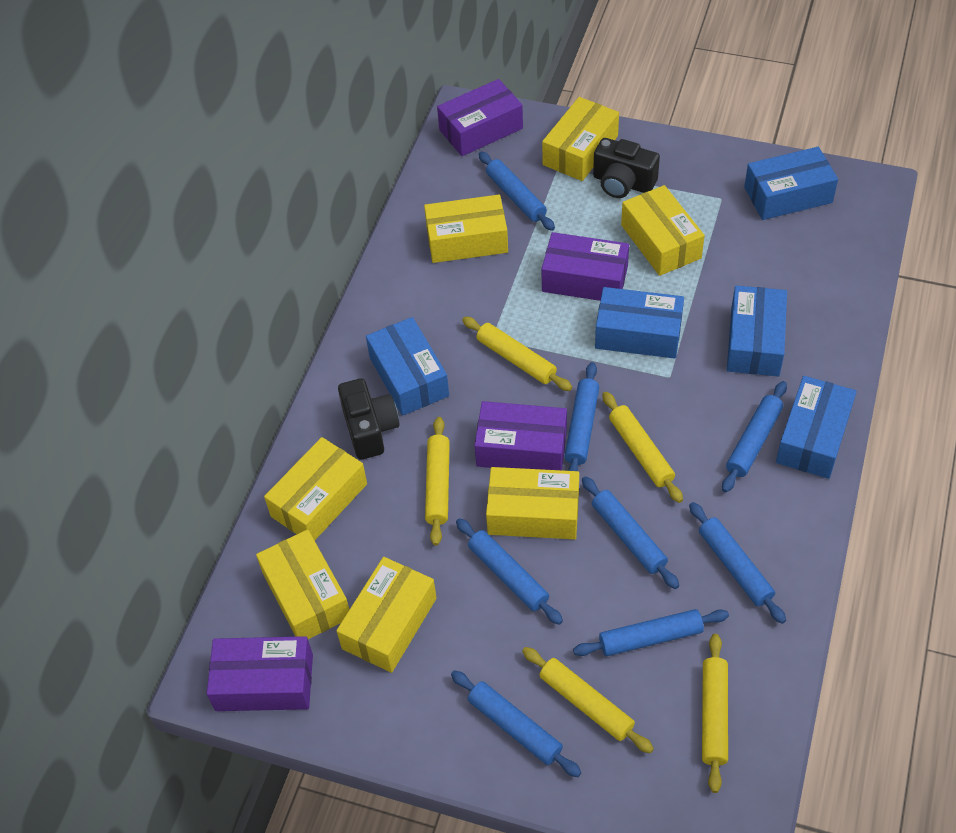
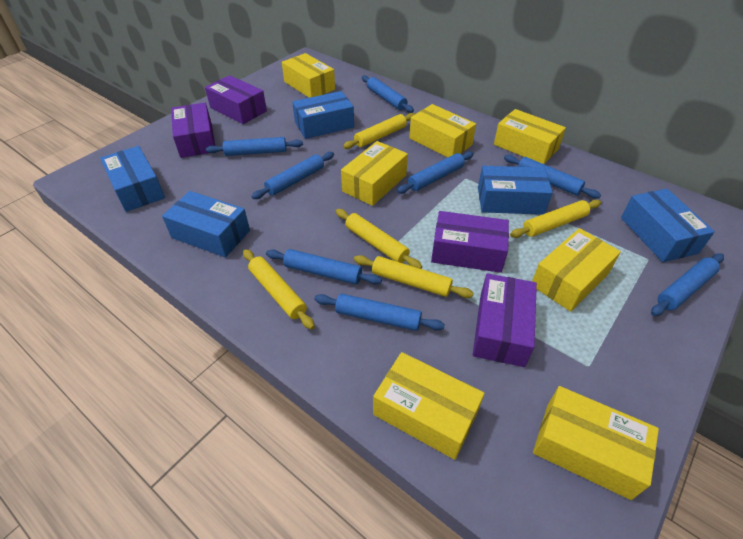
black camera: 2 -> 0

